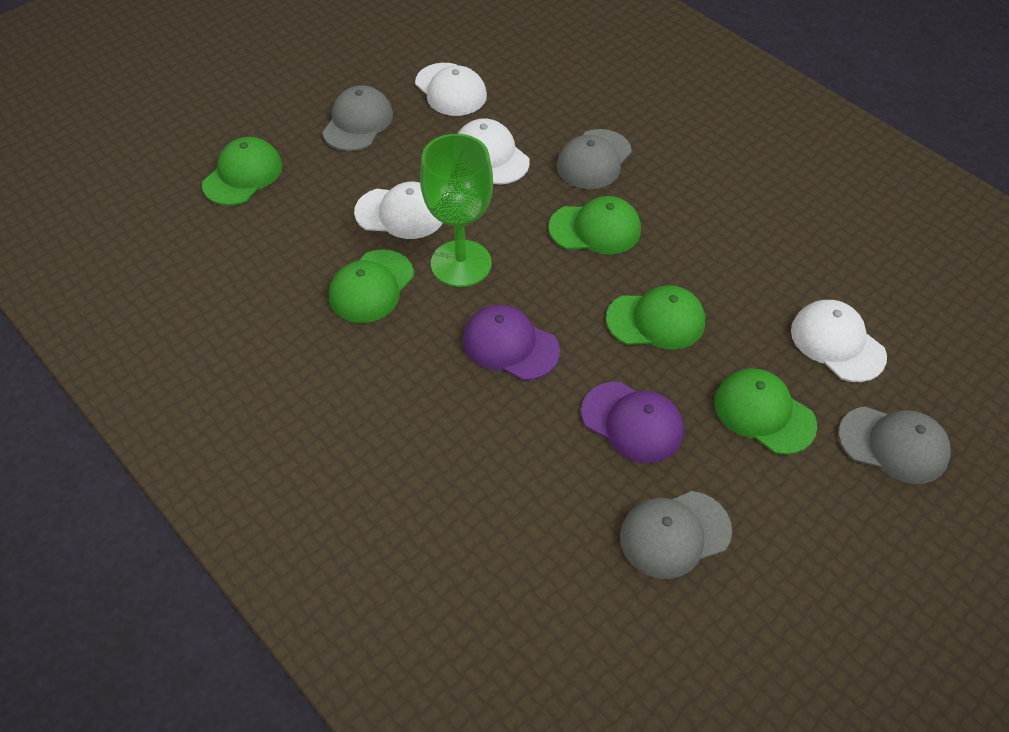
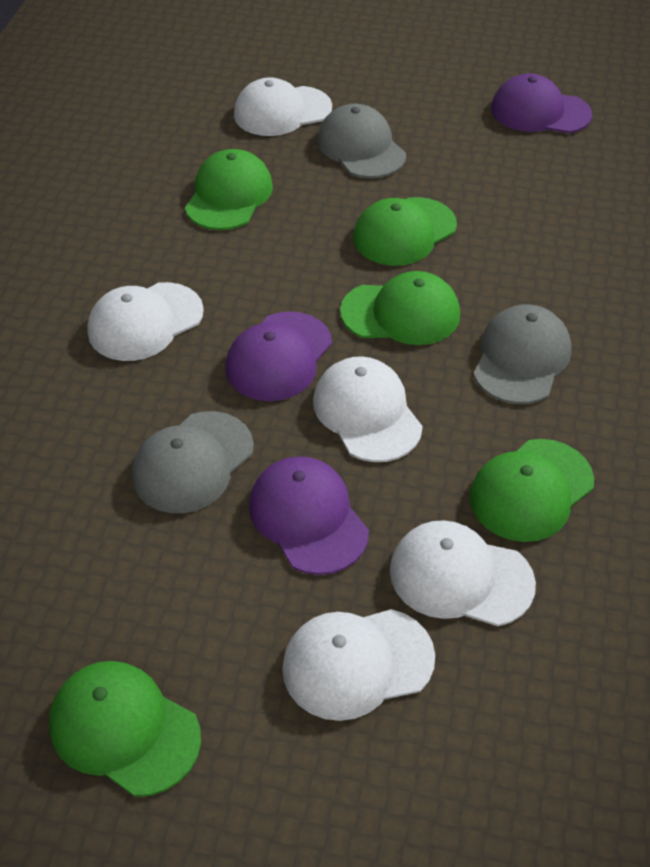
green goblet: 1 -> 0
grey cap: 4 -> 3
purple cap: 2 -> 3
white cap: 4 -> 5

